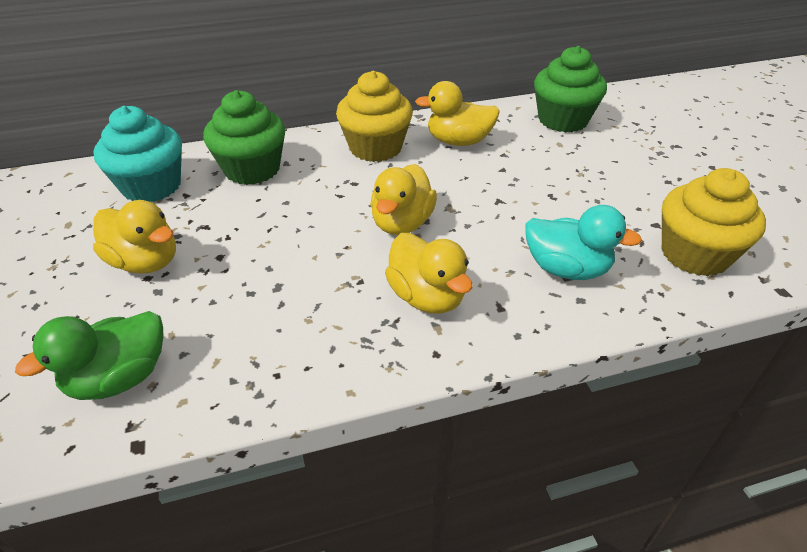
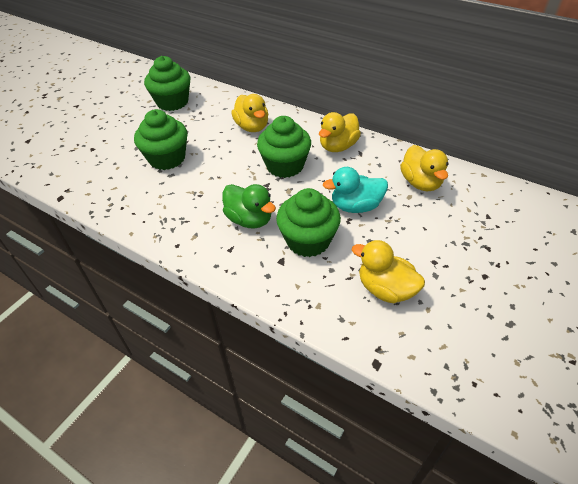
green cupcake: 2 -> 4
turquoise cupcake: 1 -> 0
yellow cupcake: 2 -> 0

